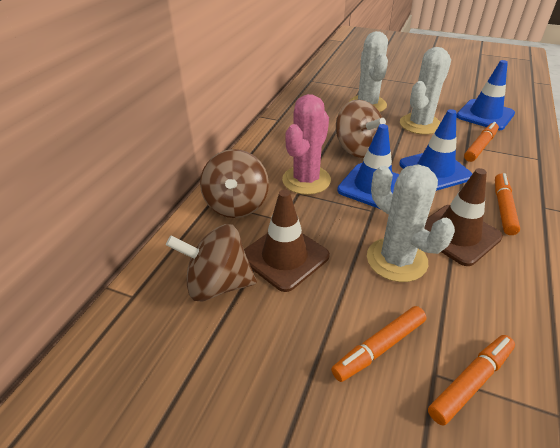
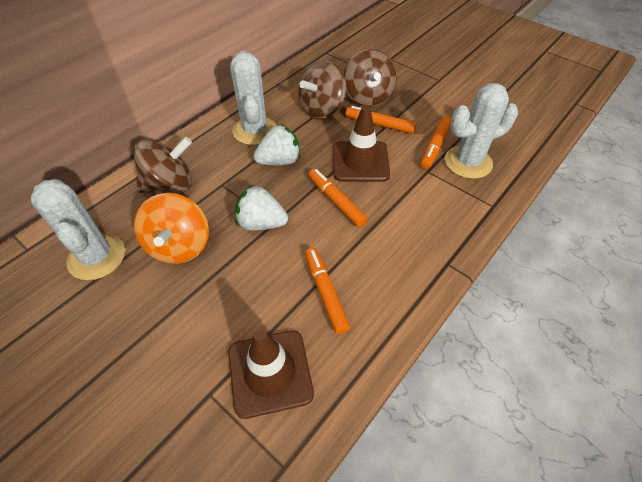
blue traffic cone: 3 -> 0
orange spinning top: 0 -> 1
pink cactus: 1 -> 0
white strawberry: 0 -> 2

